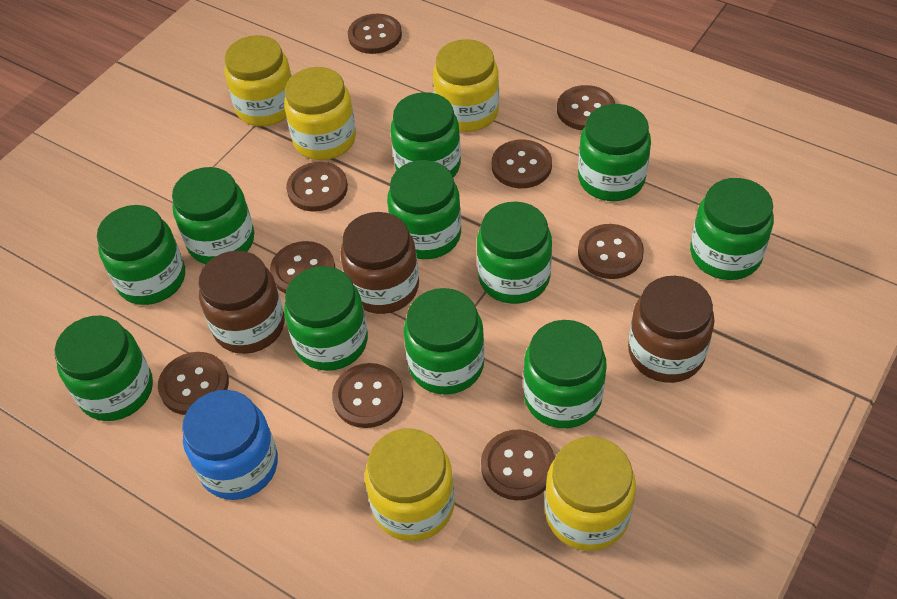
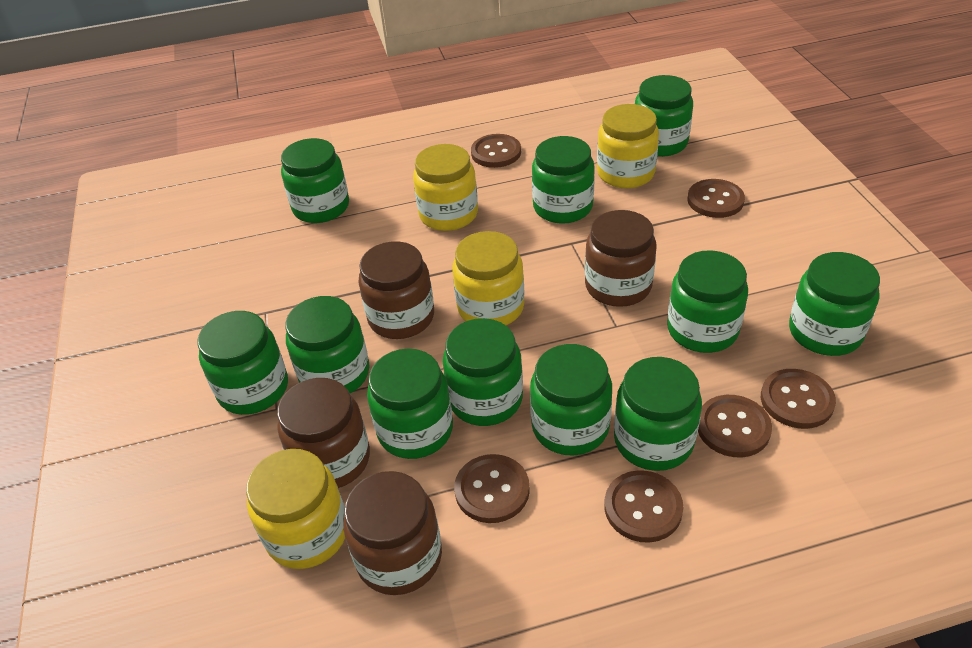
blue jar: 1 -> 0
brown button: 9 -> 6
brown jar: 3 -> 4
yellow jar: 5 -> 4

